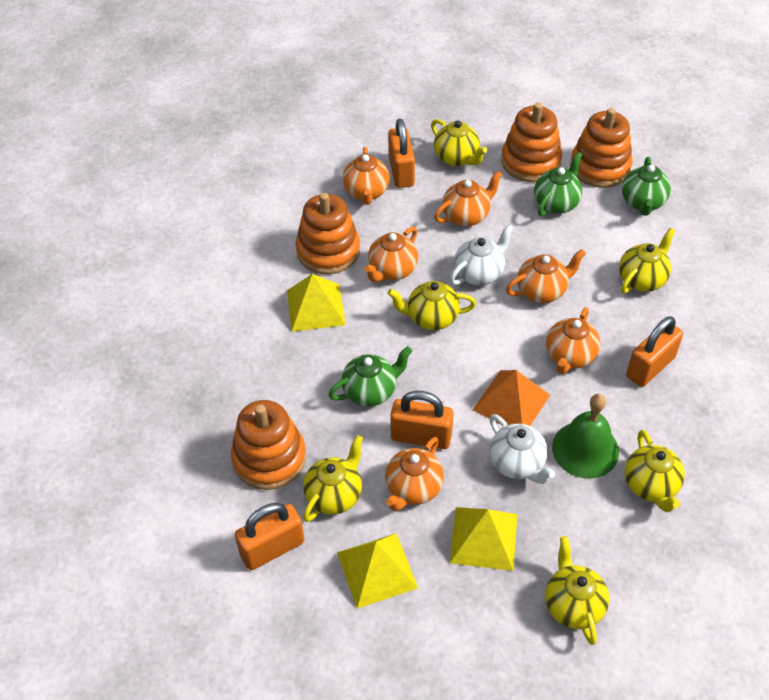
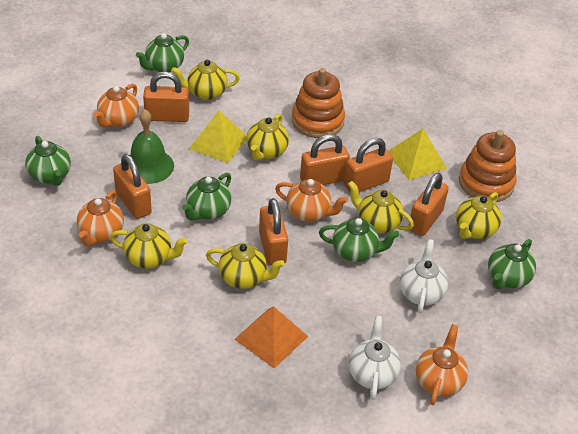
green teapot: 3 -> 5
orange padlock: 4 -> 6
orange stacking toy: 4 -> 2
orange teapot: 6 -> 4
yellow pyramid: 3 -> 2

